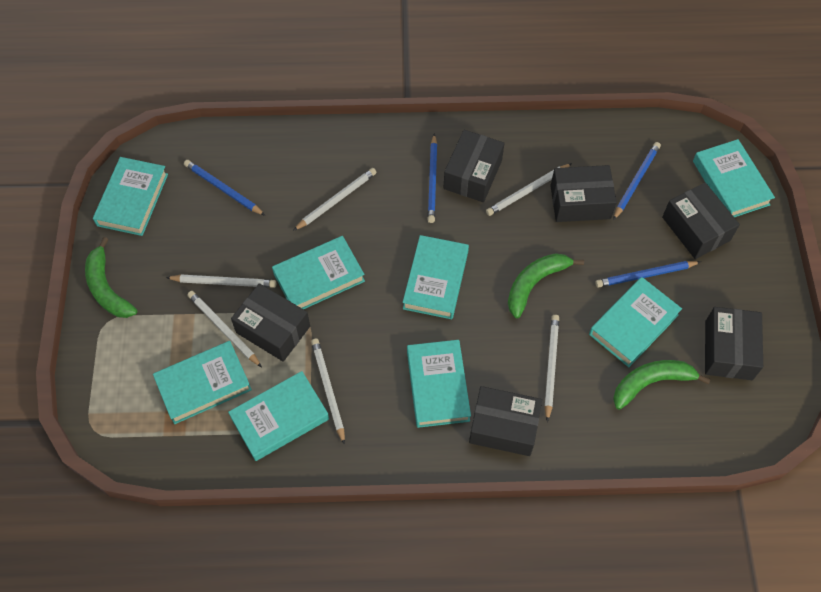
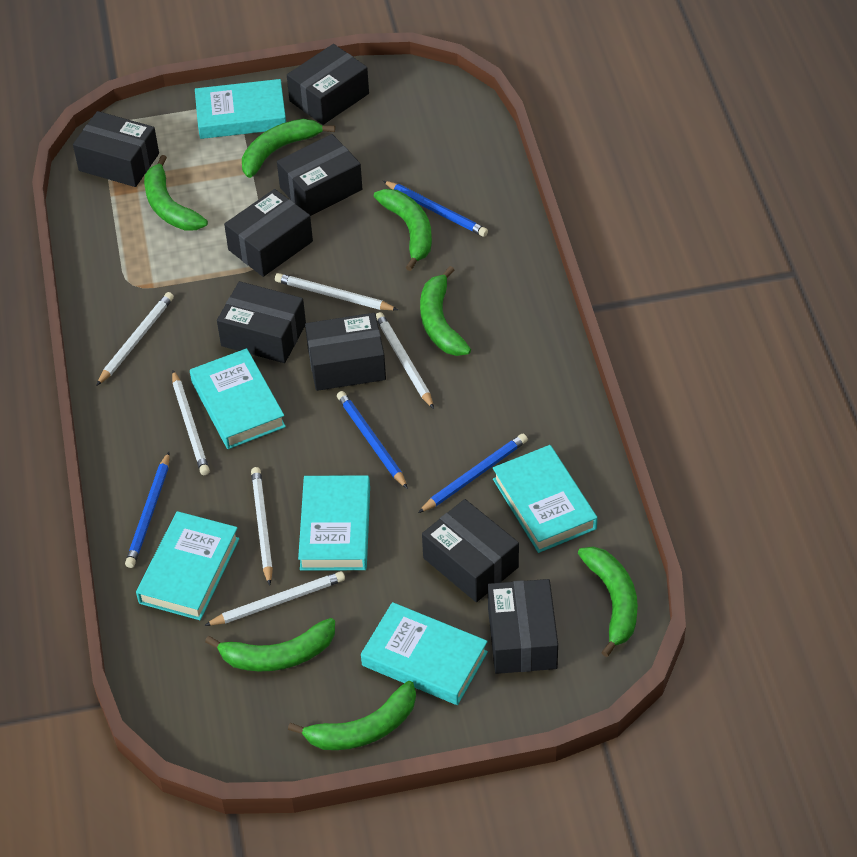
black box: 6 -> 8
green banana: 3 -> 7
turquoise book: 8 -> 6

